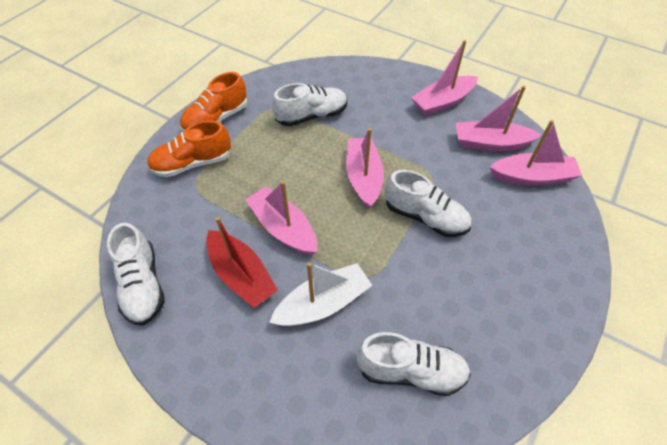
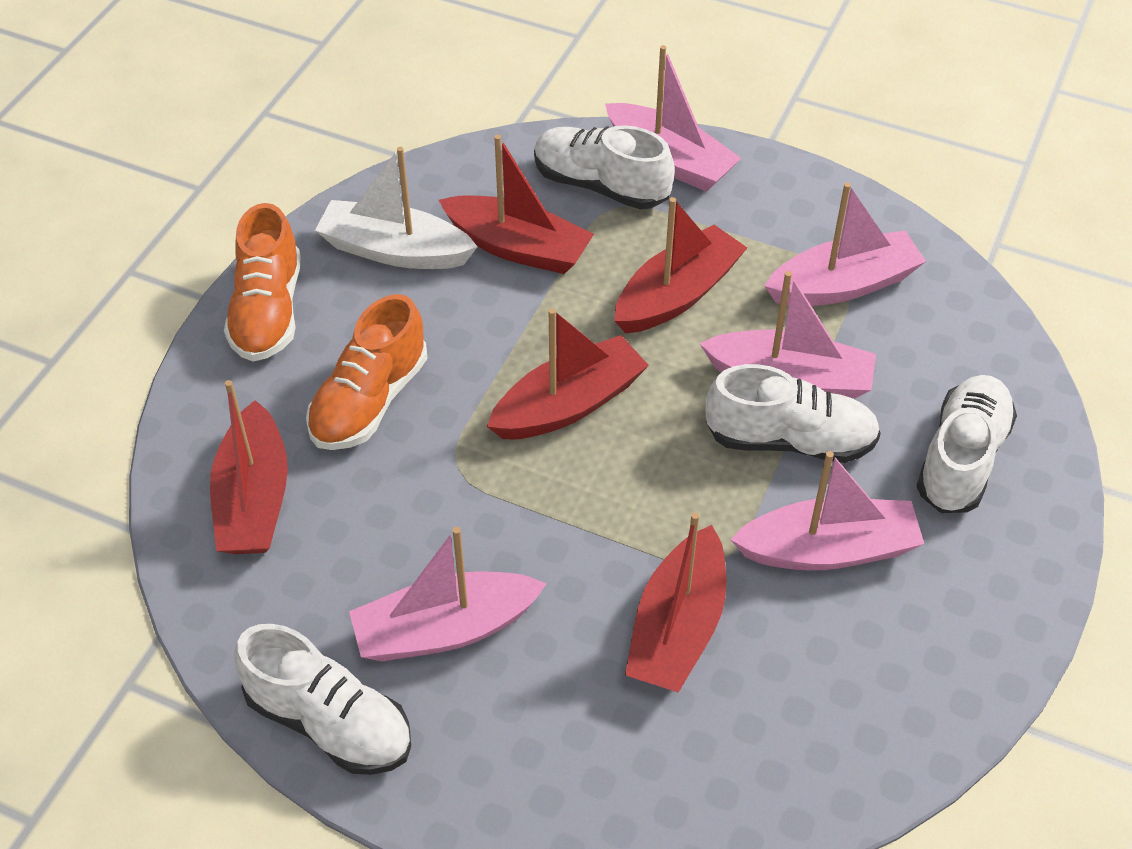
red boat: 1 -> 5

